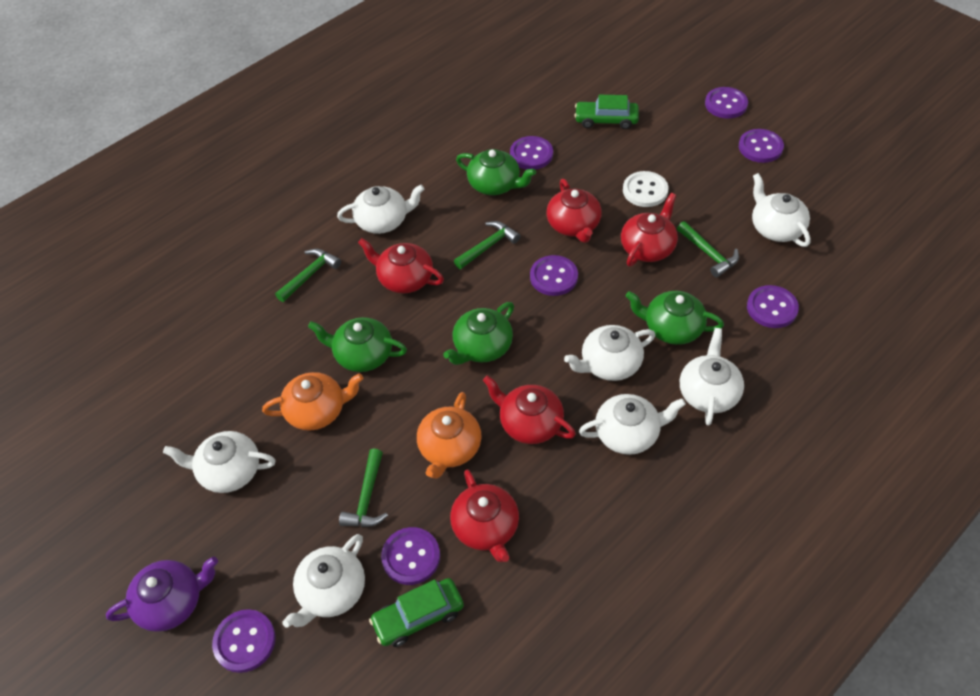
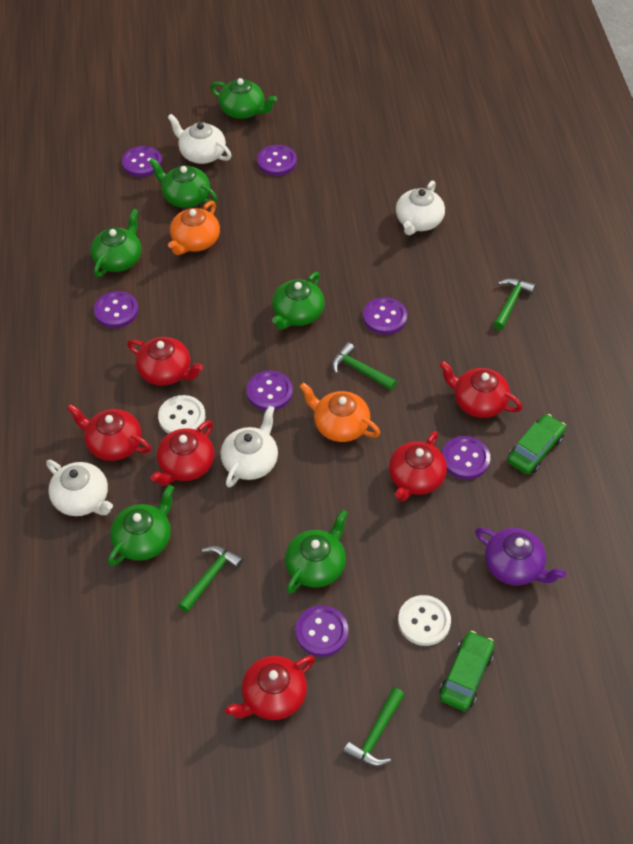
green teapot: 4 -> 6
red teapot: 5 -> 6
white button: 1 -> 2
white teapot: 7 -> 4

